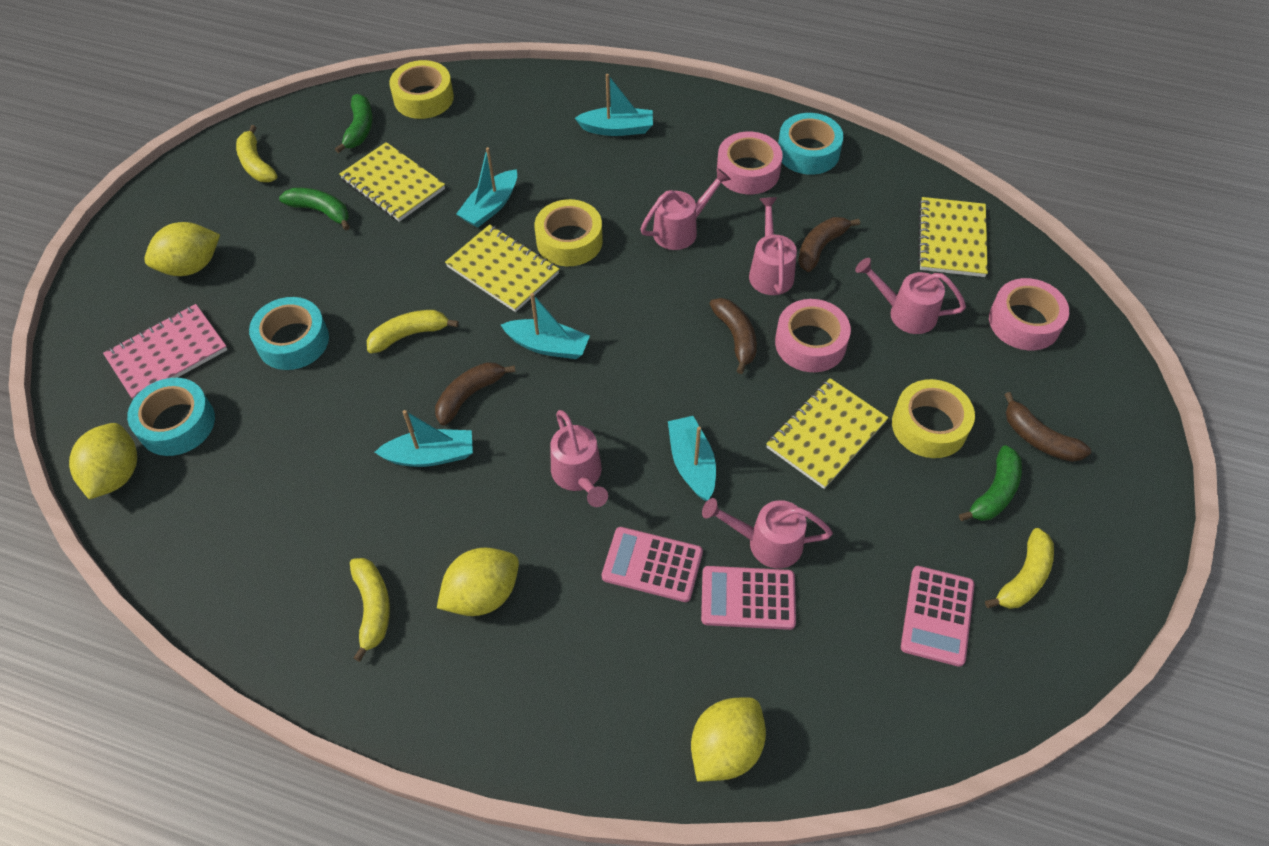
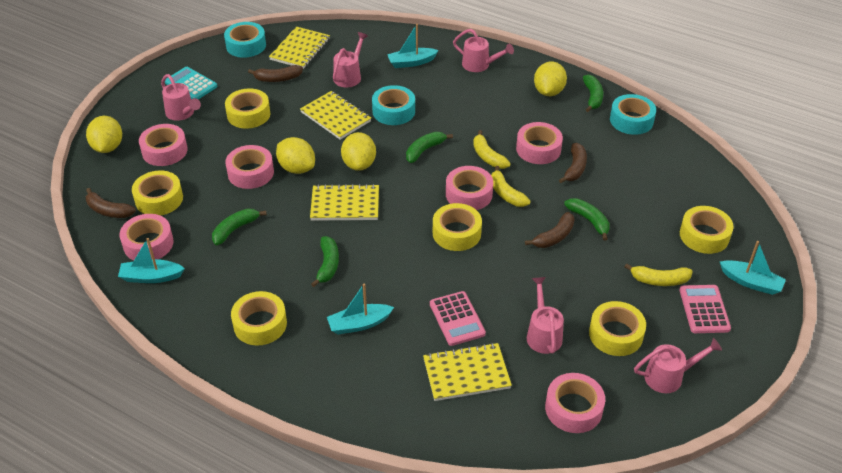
green banana: 3 -> 5
pink calculator: 3 -> 2
pink notebook: 1 -> 0
pink tape: 3 -> 6
turquoise boat: 5 -> 4
turquoise calculator: 0 -> 1
yellow banana: 4 -> 3
yellow tape: 3 -> 6

